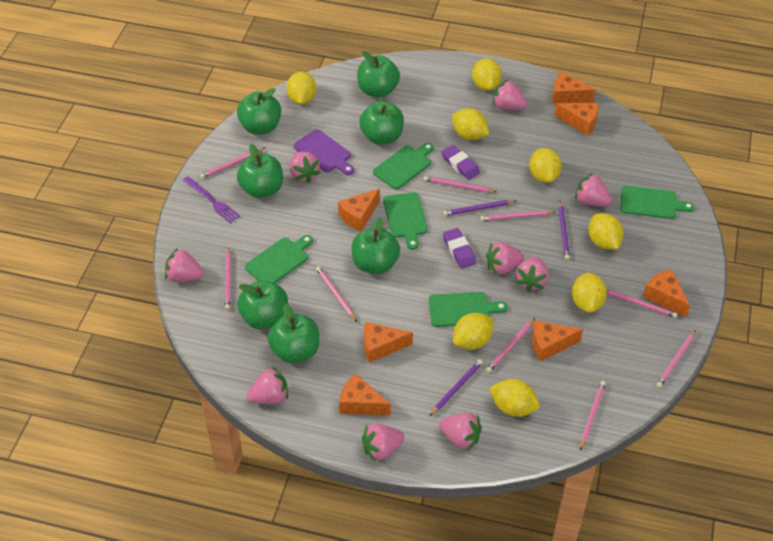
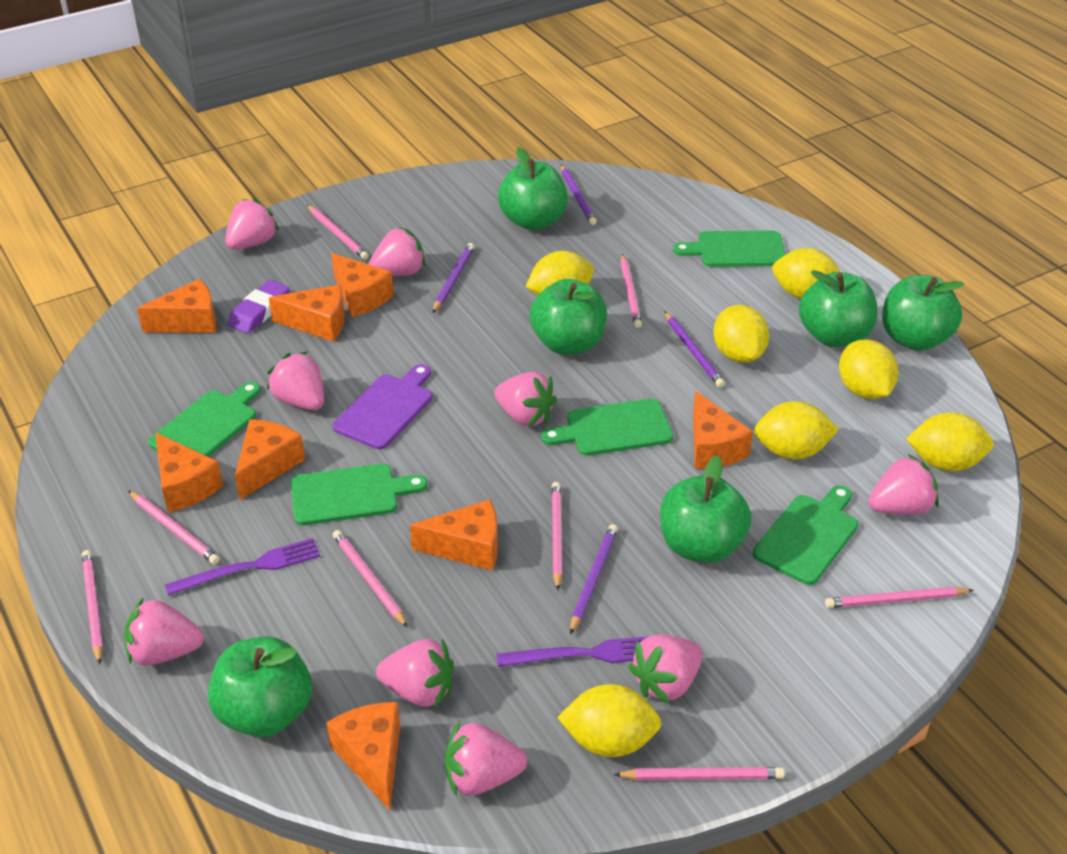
green apple: 7 -> 6
orange cheese: 7 -> 8
pink pencil: 9 -> 8
purple eraser: 2 -> 1
purple fork: 1 -> 2
purple pencil: 3 -> 4
yellow lemon: 8 -> 7

